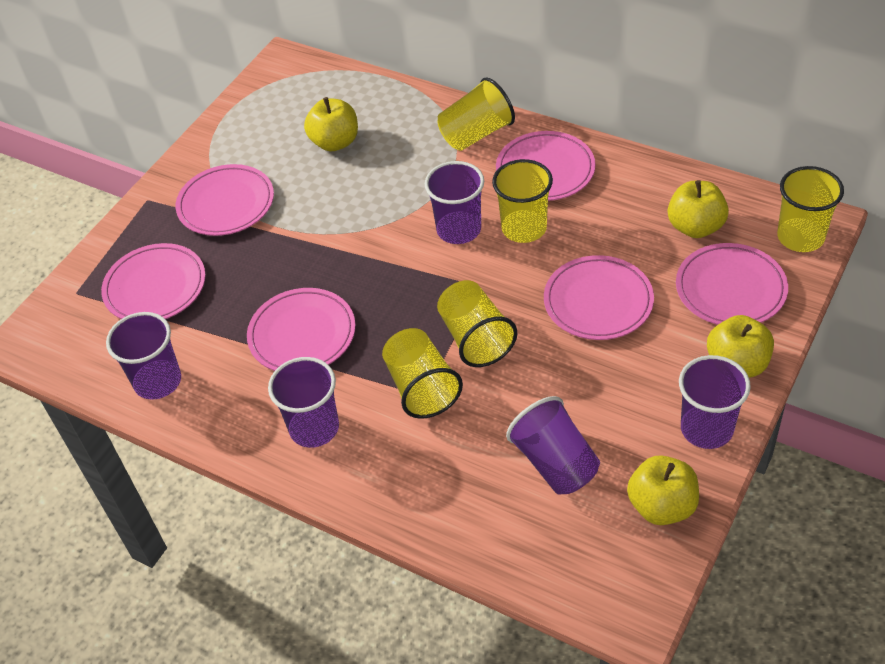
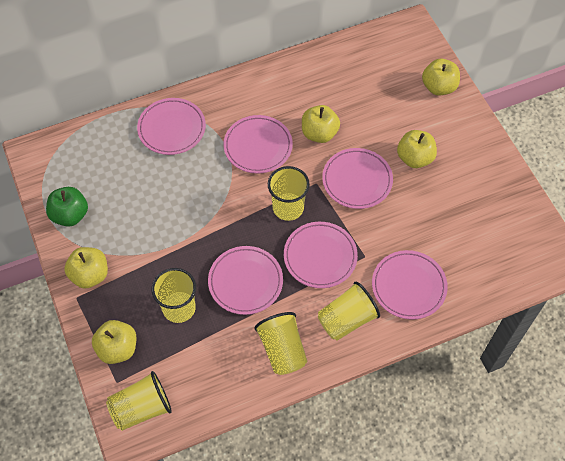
green apple: 0 -> 1
purple cup: 5 -> 0
yellow apple: 4 -> 5

